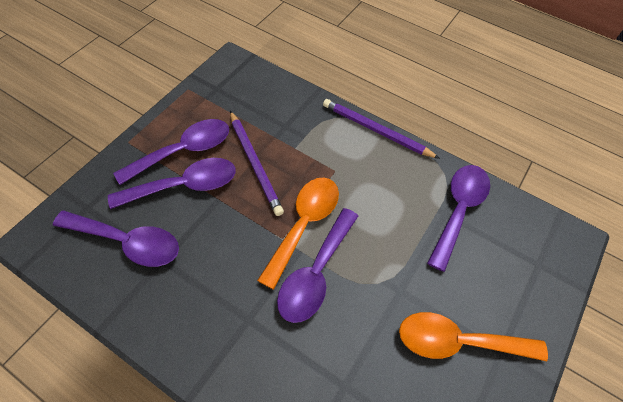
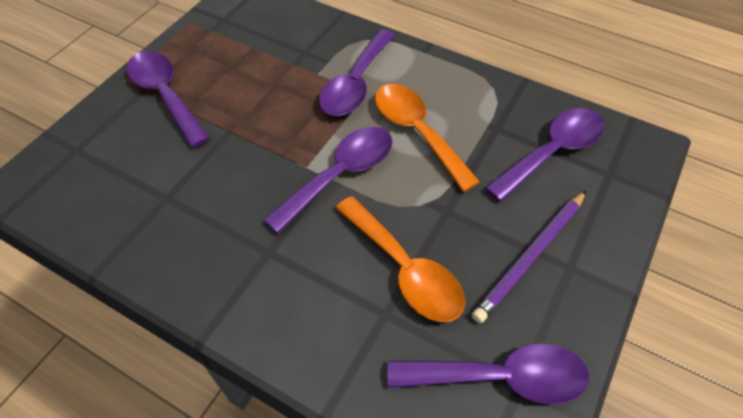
purple pencil: 2 -> 1

